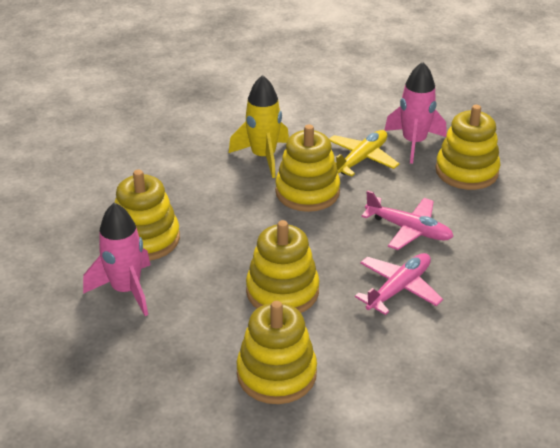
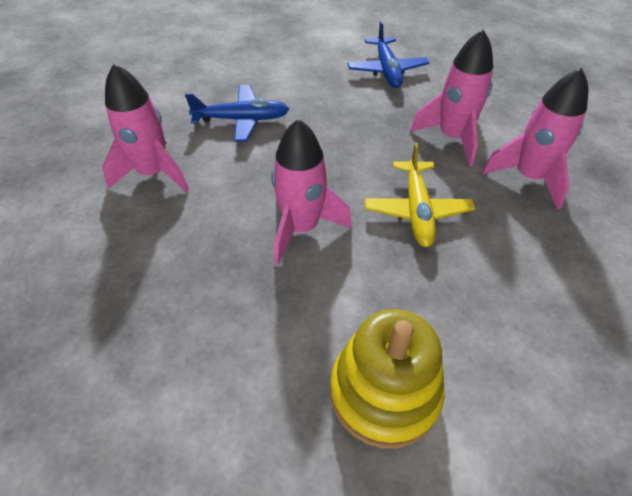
blue plane: 0 -> 2
pink plane: 2 -> 0
pink rocket: 2 -> 4
yellow rocket: 1 -> 0
yellow stacking toy: 5 -> 1

